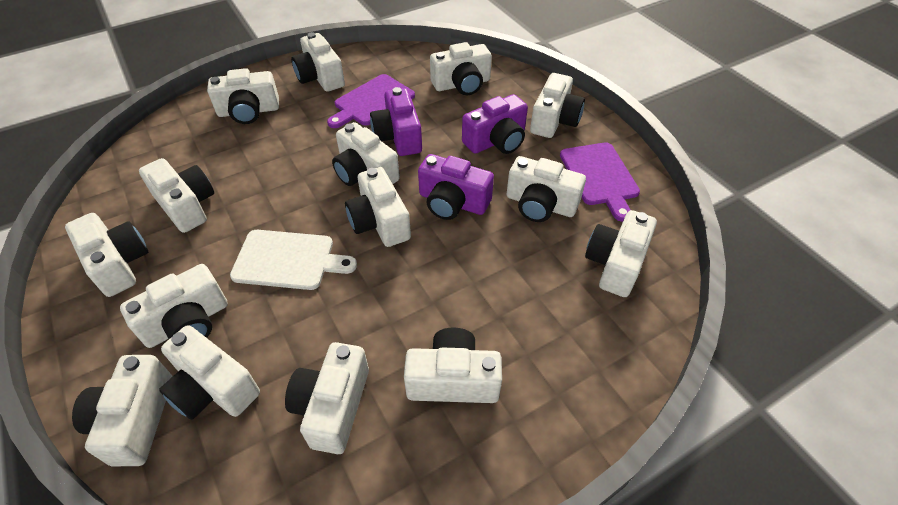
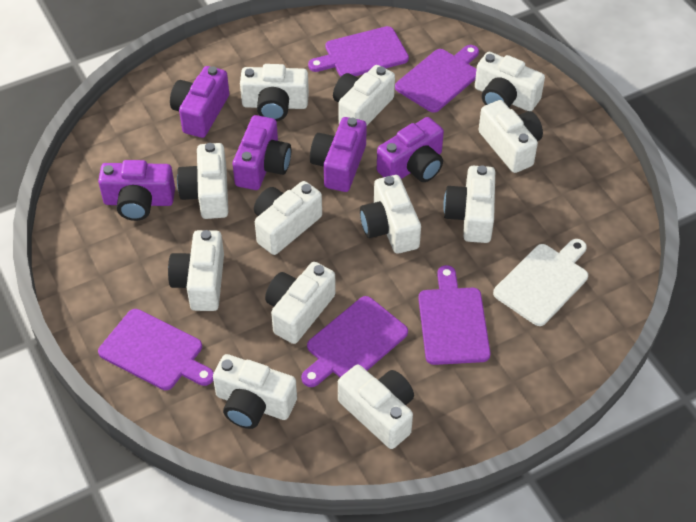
purple camera: 3 -> 5
purple cutting board: 2 -> 5
white camera: 15 -> 12

